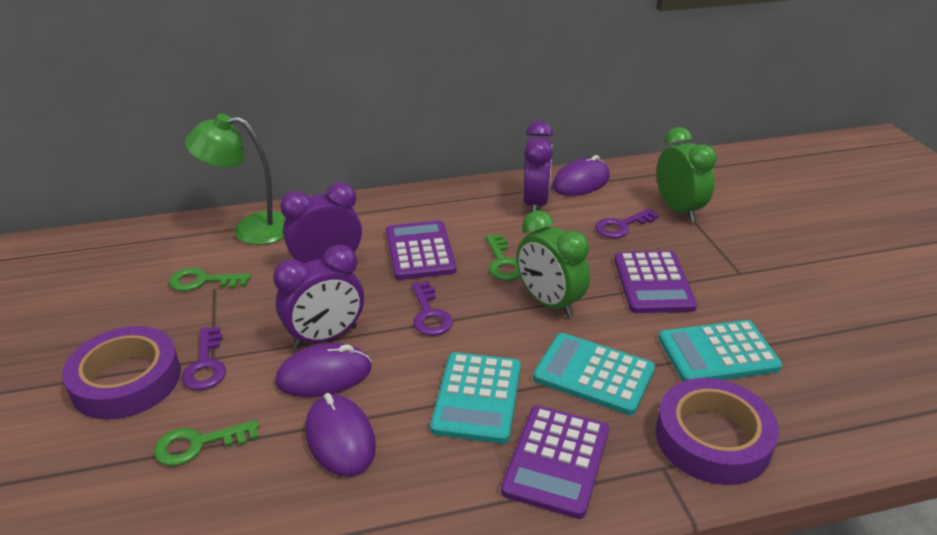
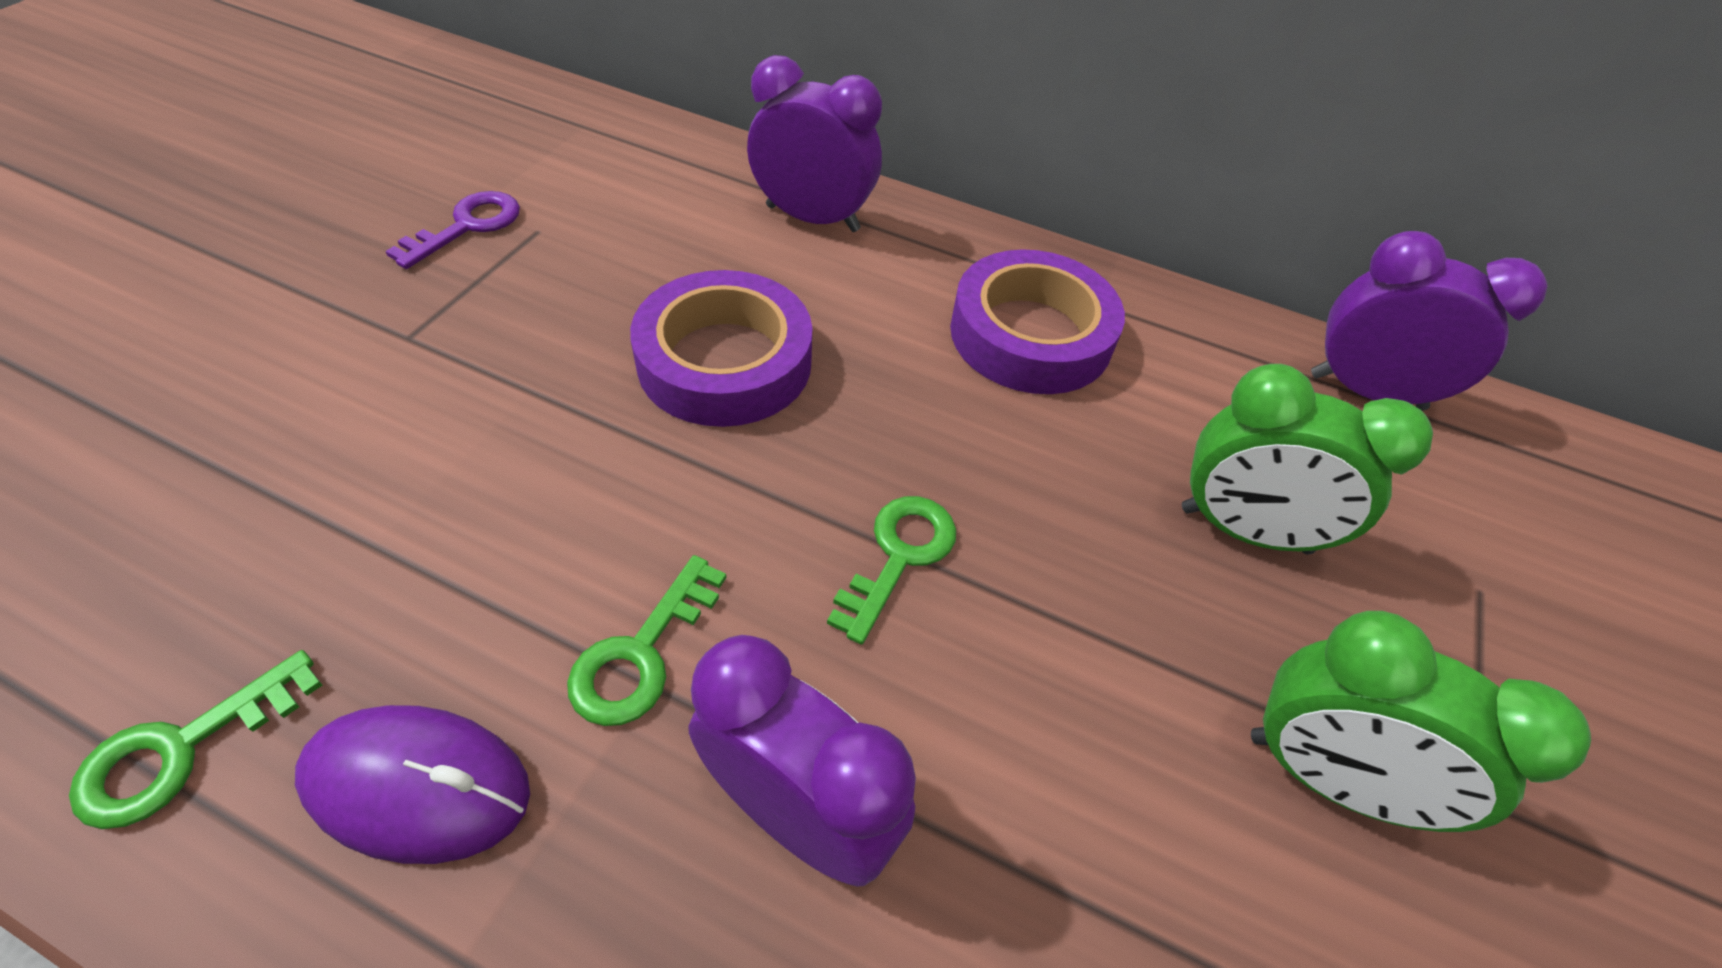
green lamp: 1 -> 0
purple calculator: 3 -> 0
purple key: 3 -> 1
purple mouse: 3 -> 1
turquoise calculator: 3 -> 0

